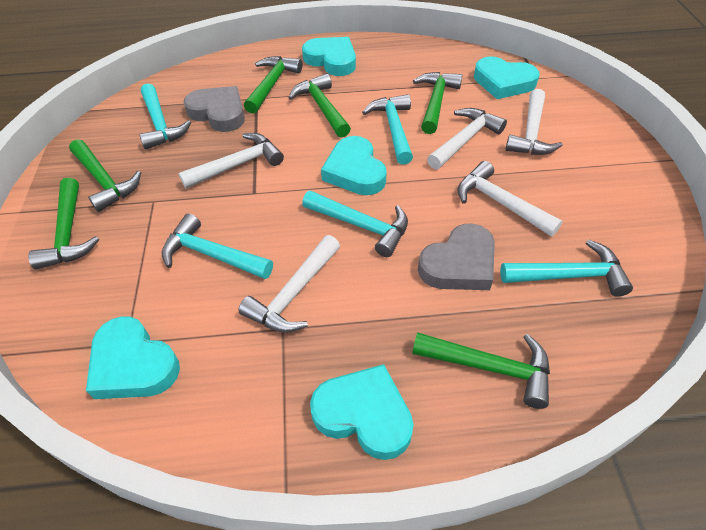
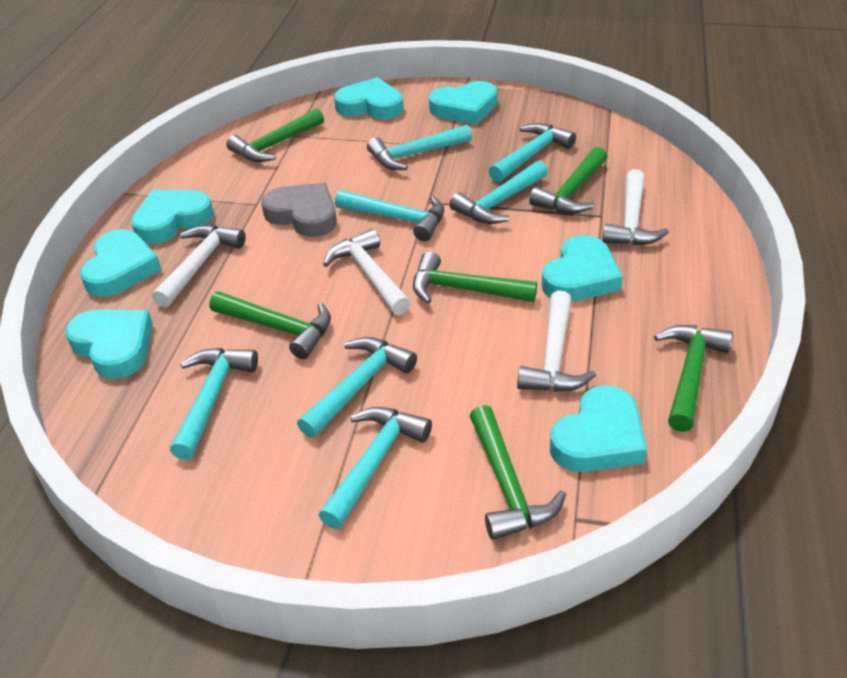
grey heart: 2 -> 1
turquoise hammer: 5 -> 7
turquoise heart: 5 -> 7
white hammer: 5 -> 4

